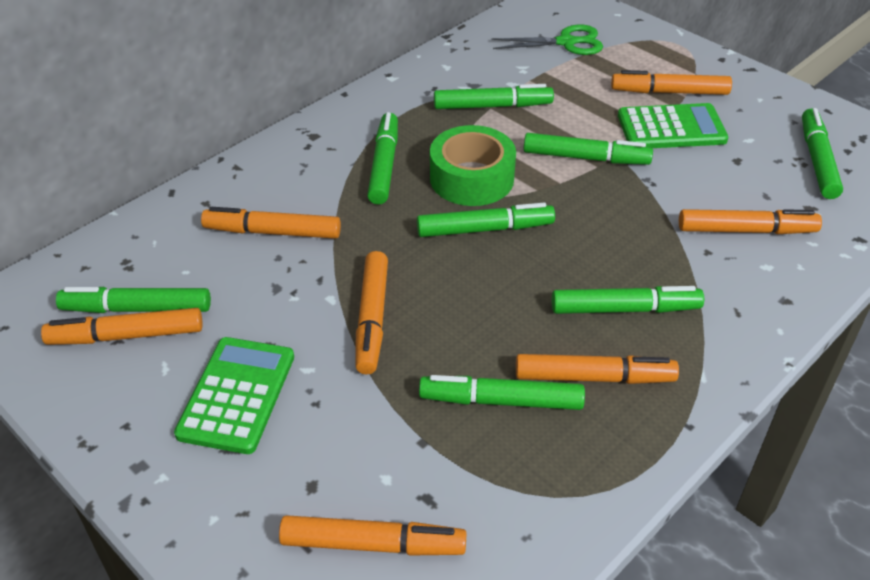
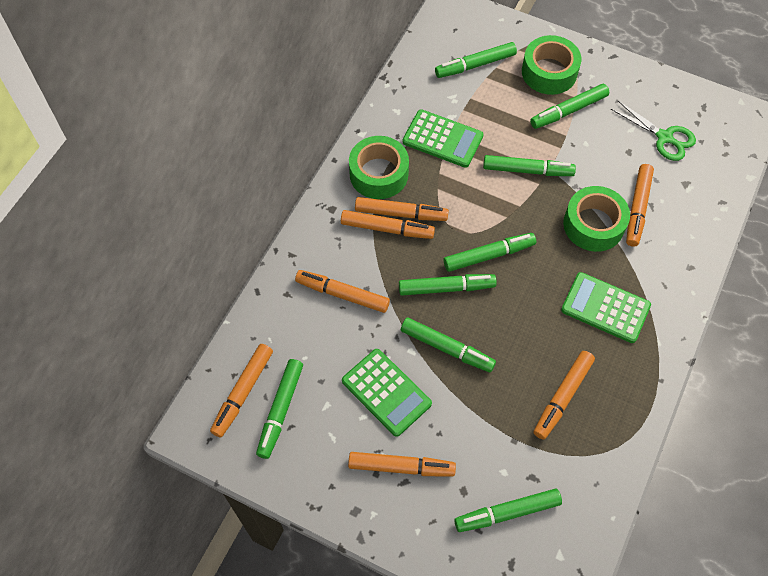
green calculator: 2 -> 3
green tape: 1 -> 3

